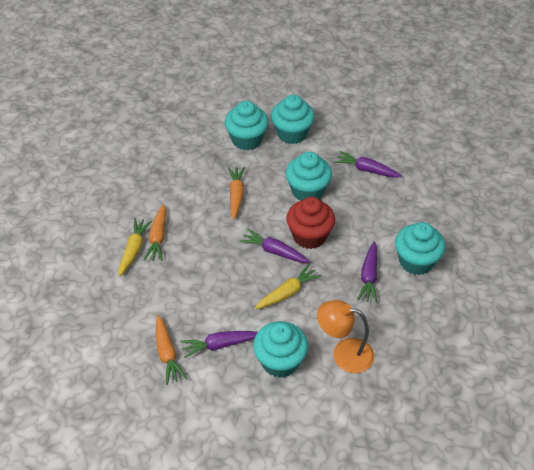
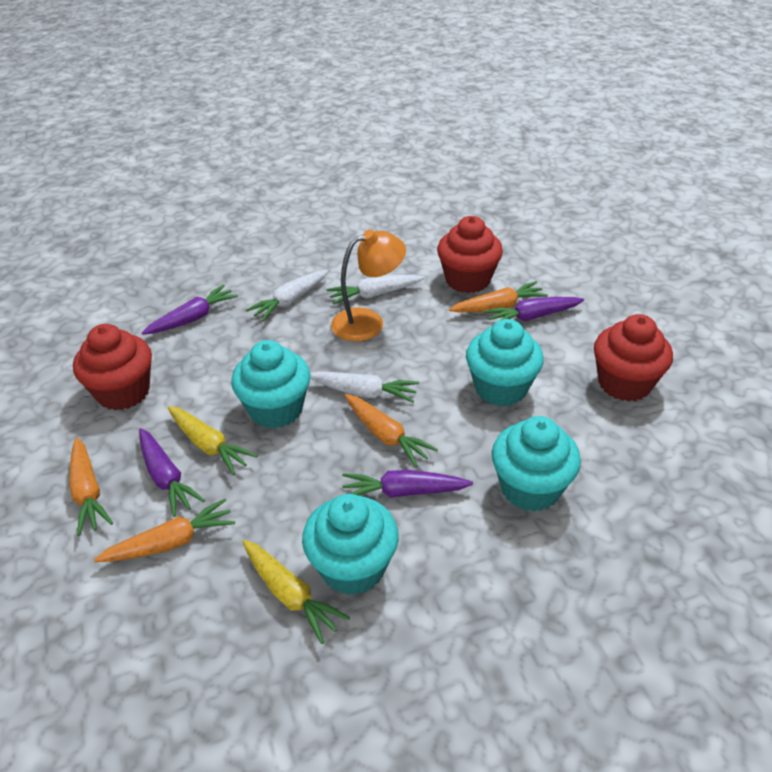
orange carrot: 3 -> 4
red cupcake: 1 -> 3
turquoise cupcake: 5 -> 4
white carrot: 0 -> 3

